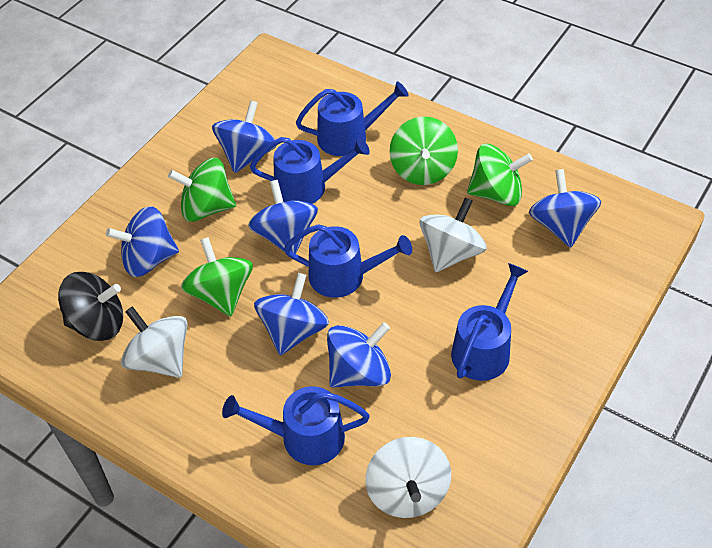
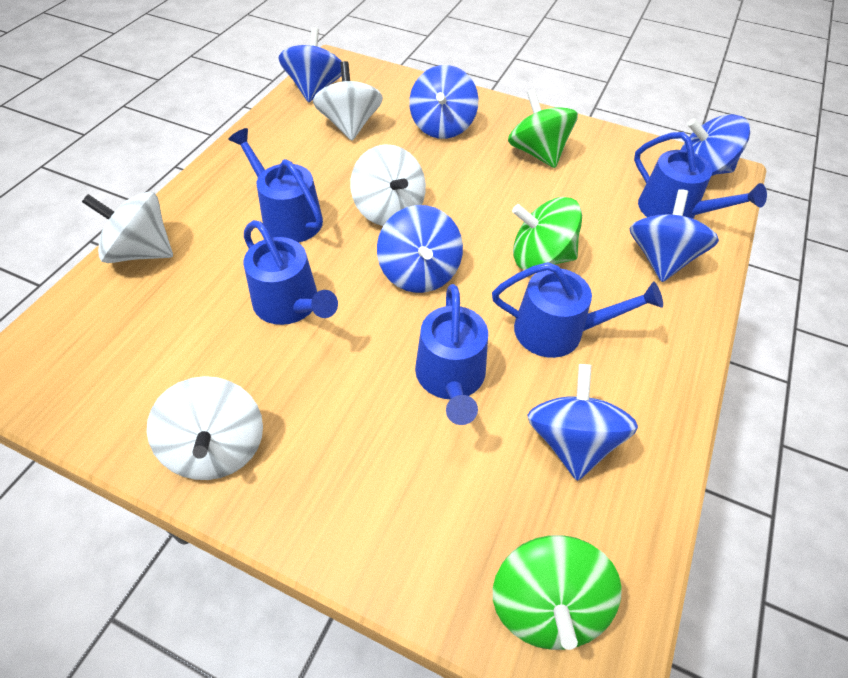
black spinning top: 1 -> 0
green spinning top: 4 -> 3
white spinning top: 3 -> 4

